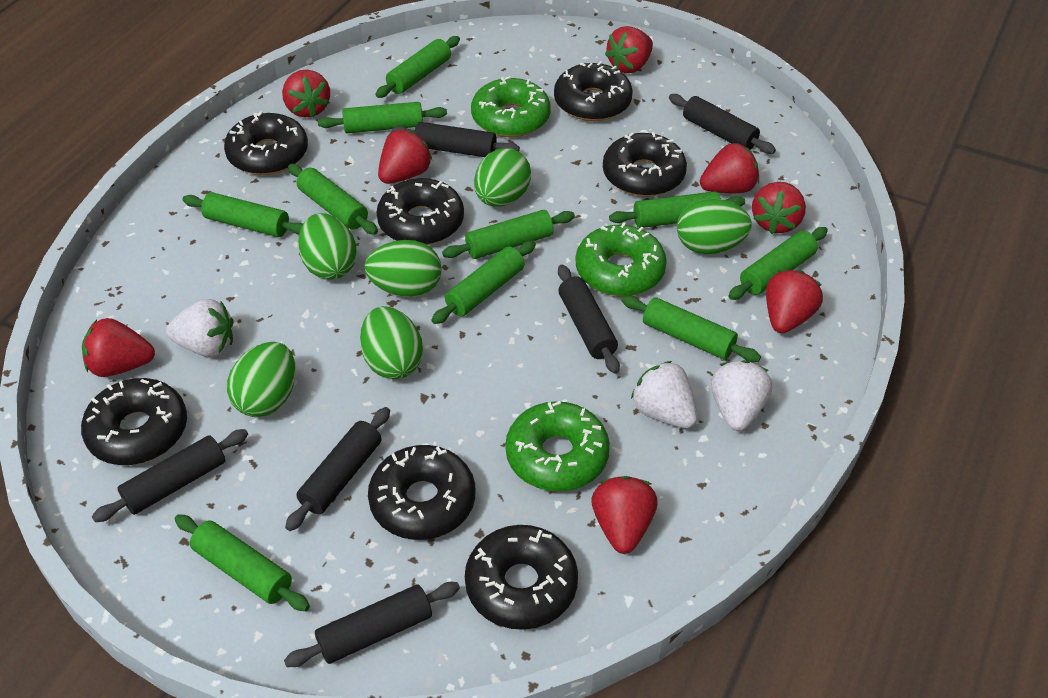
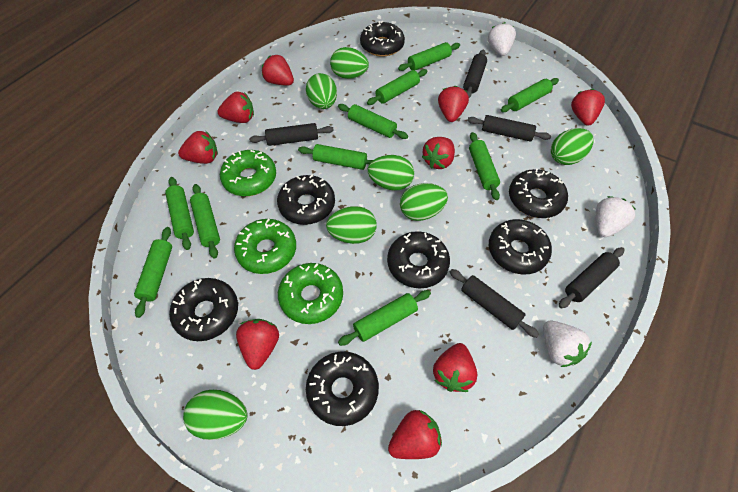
black rolling pin: 6 -> 5
green egg: 6 -> 7
red strawberry: 8 -> 9

